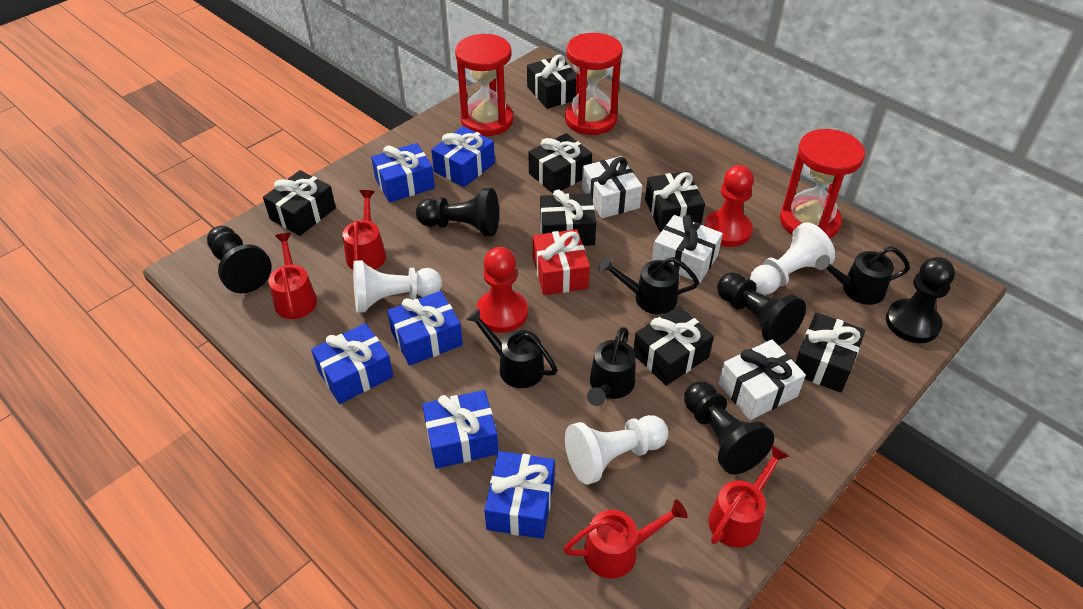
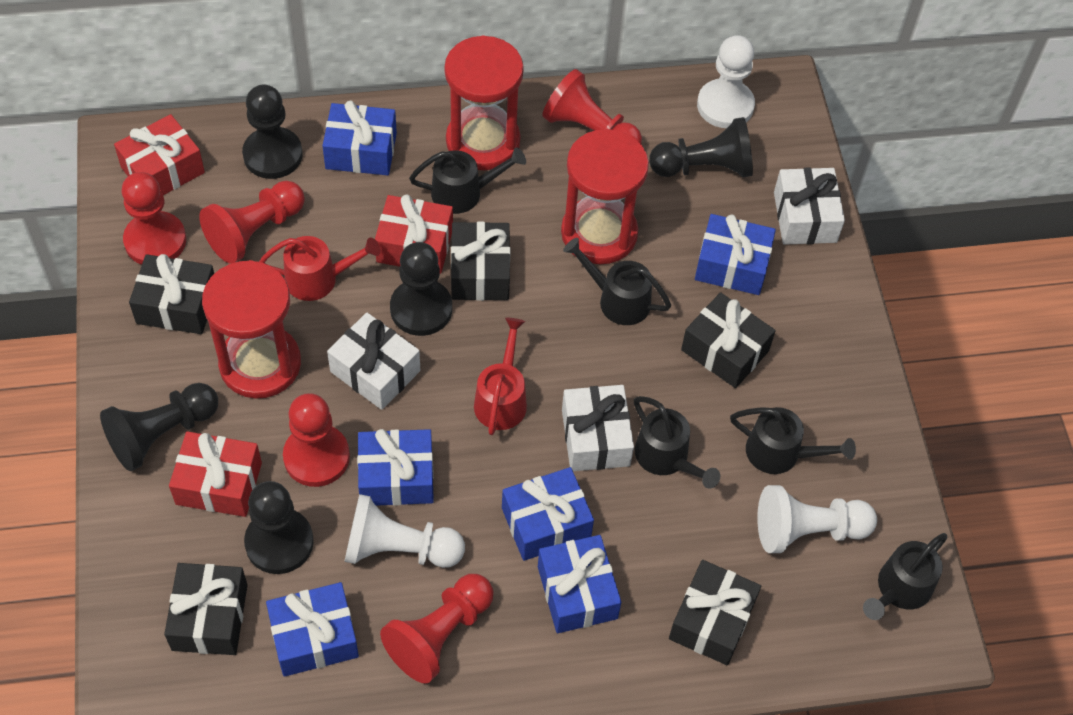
black gift: 7 -> 5
black watering can: 4 -> 5
red gift: 1 -> 3
red pawn: 2 -> 5
red watering can: 4 -> 2

